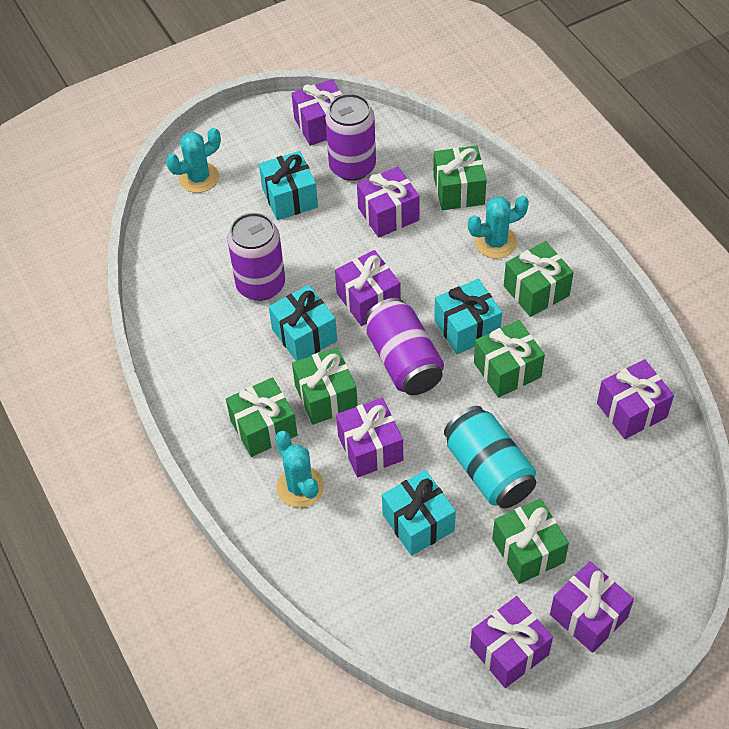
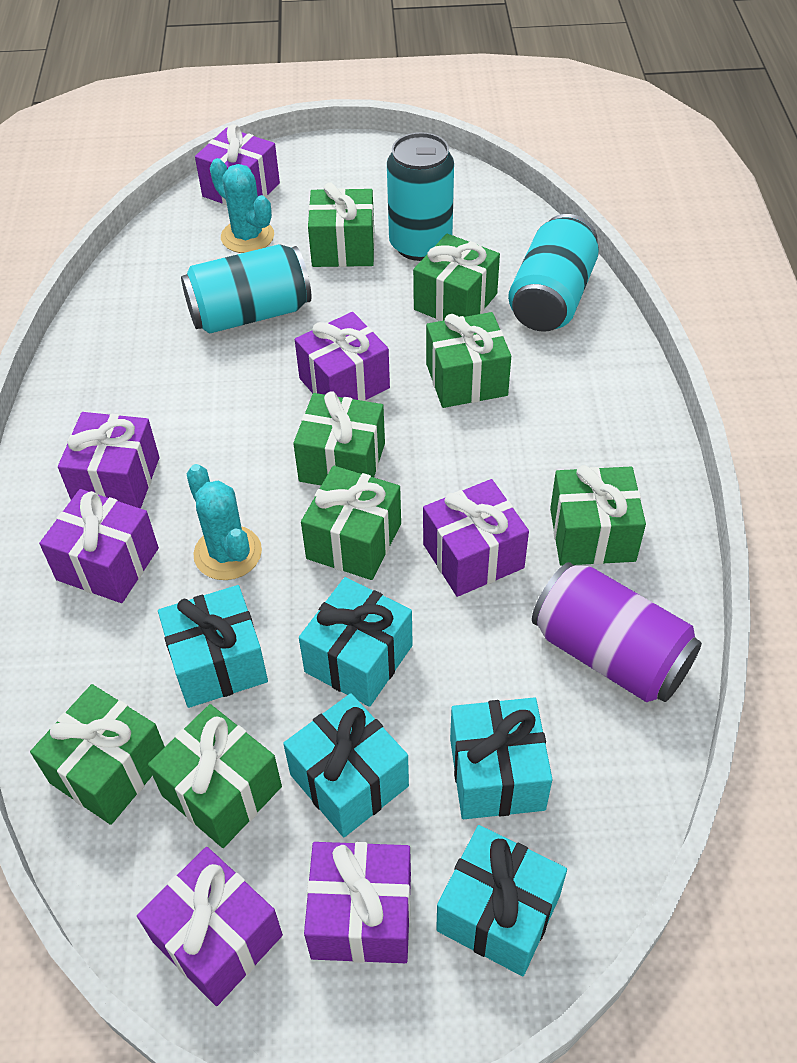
green gift: 6 -> 8
purple can: 3 -> 1
turquoise cactus: 3 -> 2
turquoise can: 1 -> 3
turquoise gift: 4 -> 5

